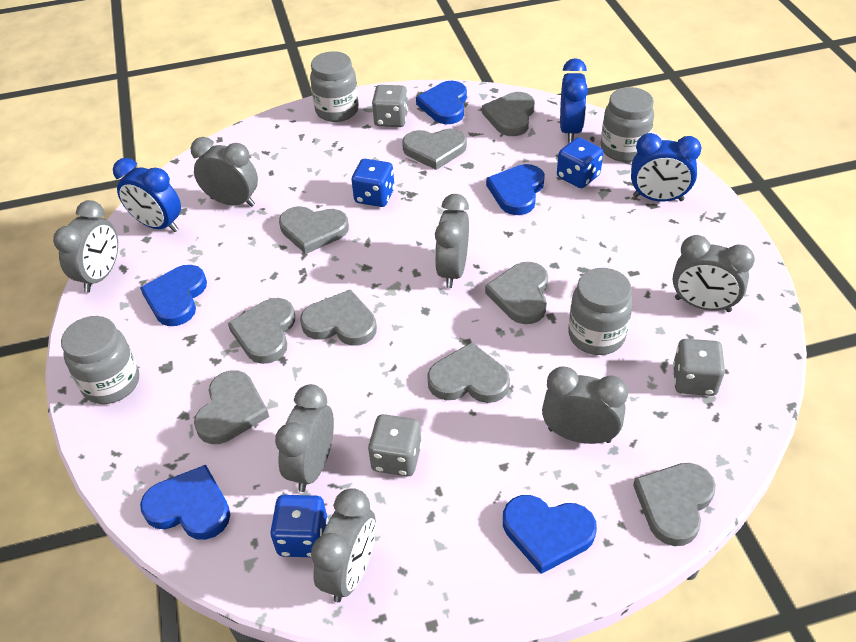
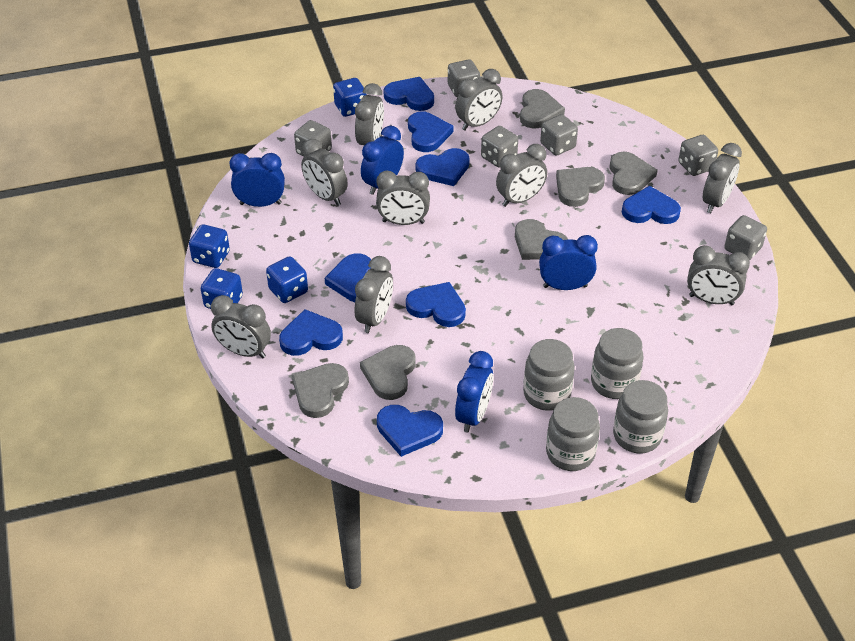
blue clock: 3 -> 4
blue dice: 3 -> 4
blue heart: 5 -> 8
grey clock: 7 -> 9
grey dice: 3 -> 6
grey heart: 9 -> 6

